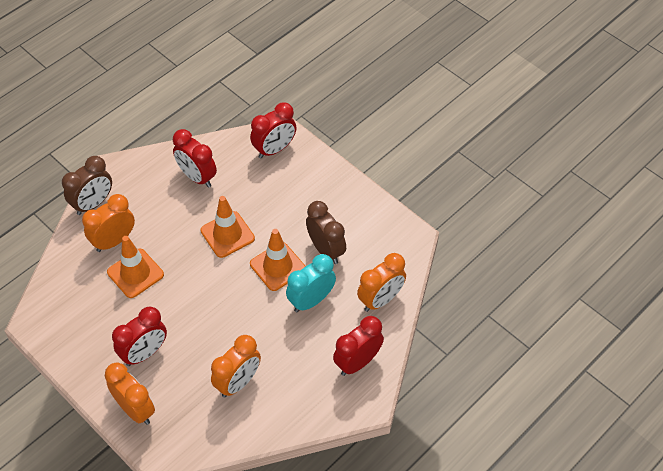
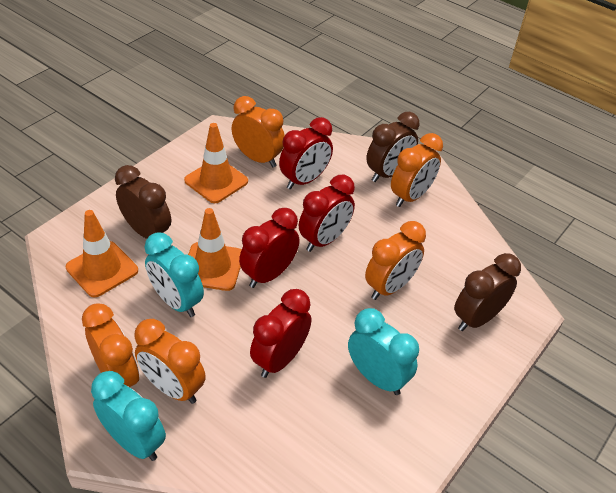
brown clock: 2 -> 3
orange clock: 4 -> 5
turquoise clock: 1 -> 3

